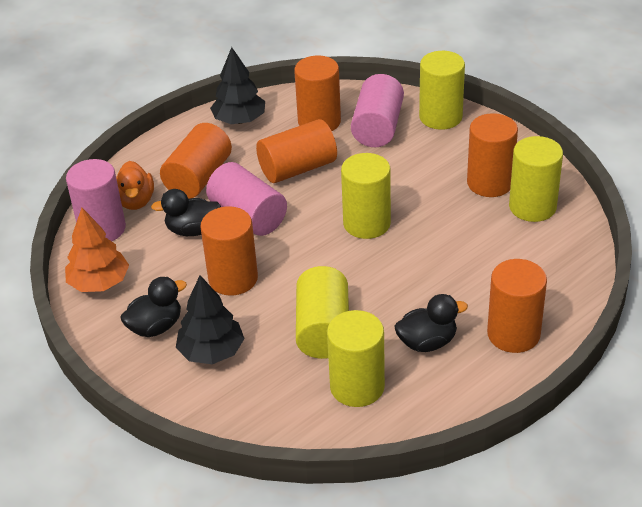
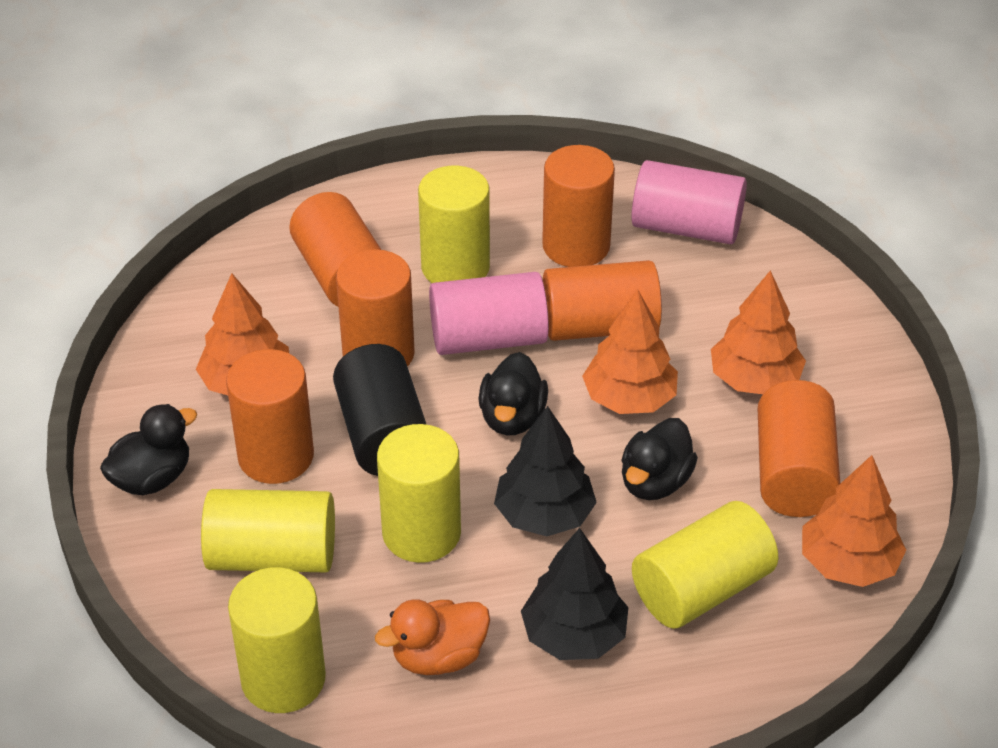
black cylinder: 0 -> 1
orange tree: 1 -> 4
pink cylinder: 3 -> 2

